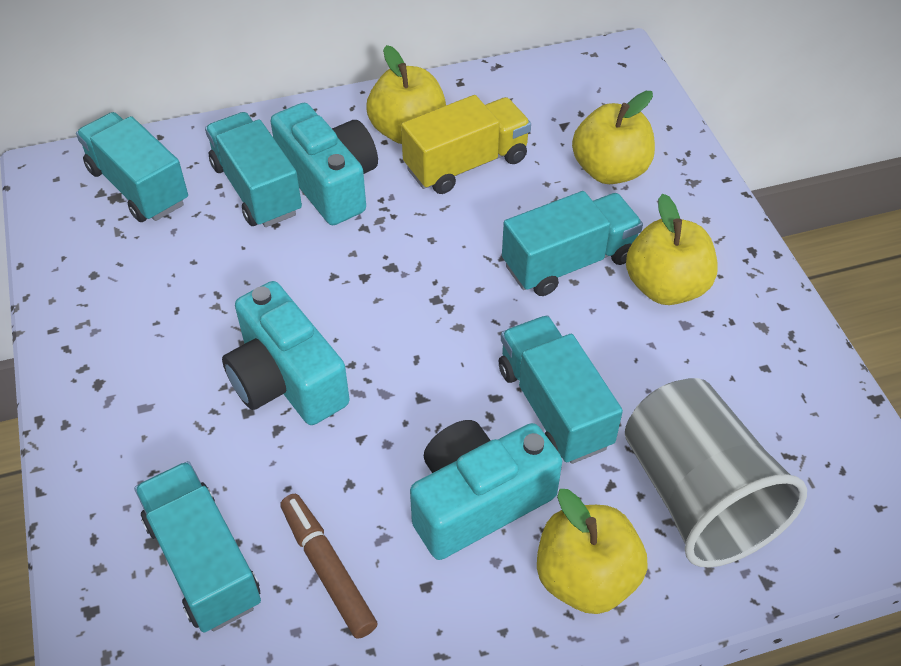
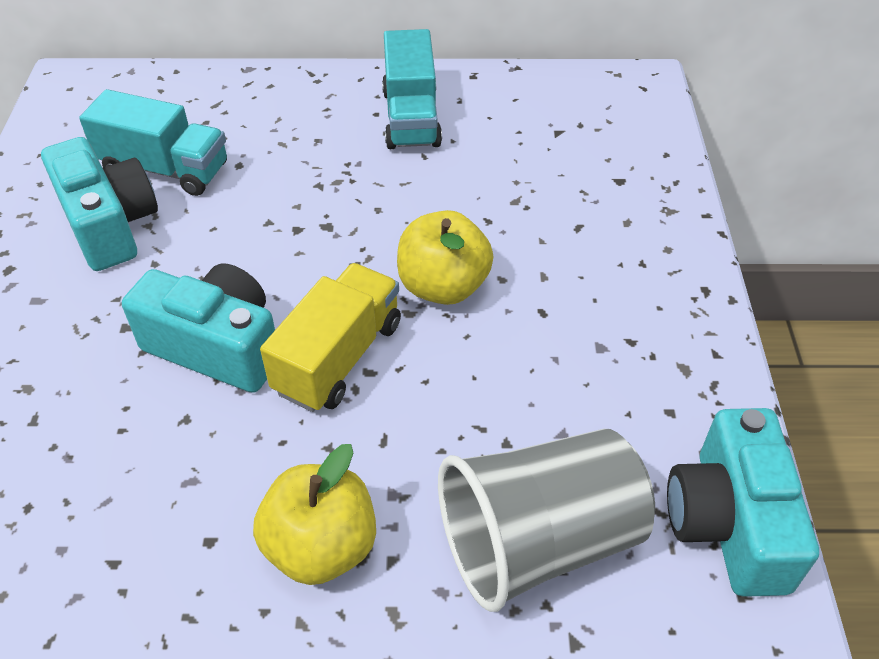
brown marker: 1 -> 0
turquoise truck: 5 -> 2
yellow apple: 4 -> 2

